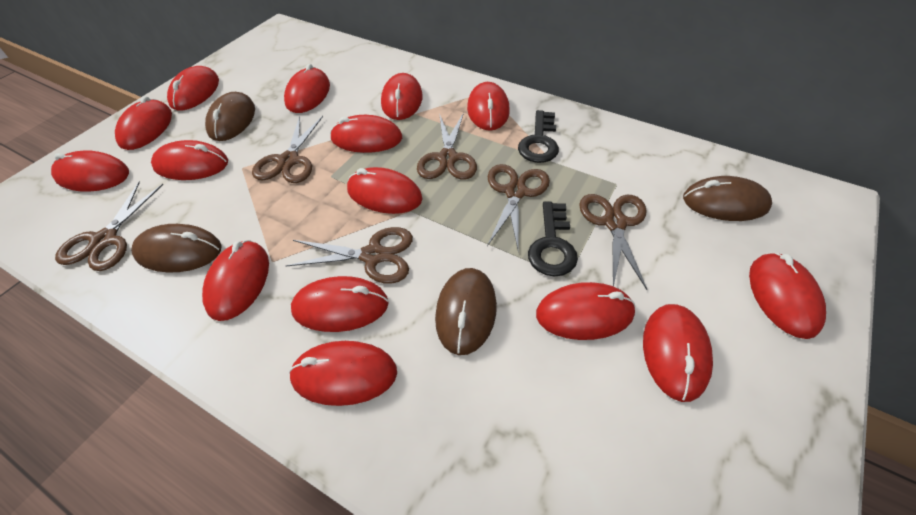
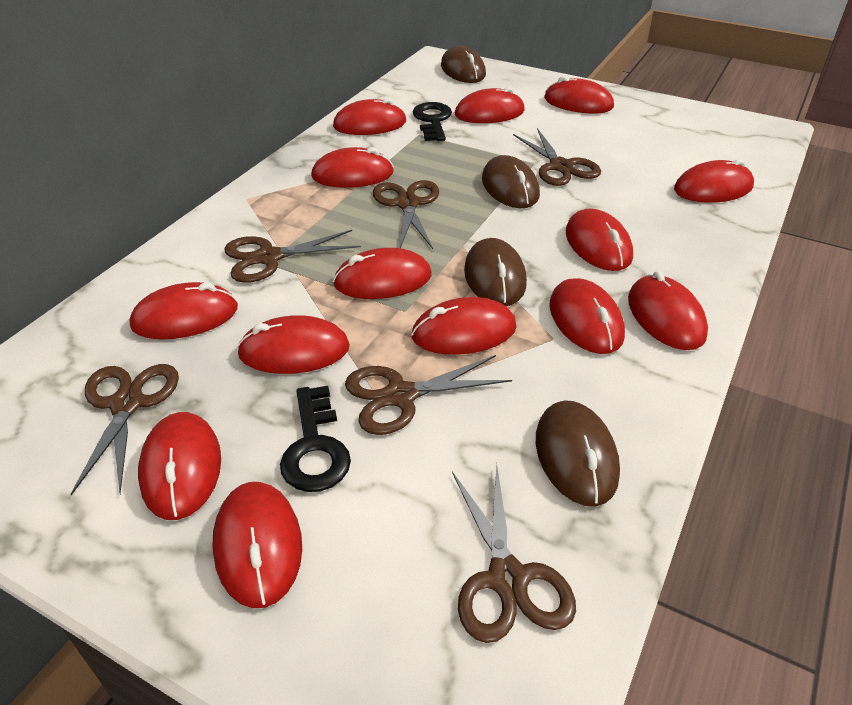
red mouse: 15 -> 14

